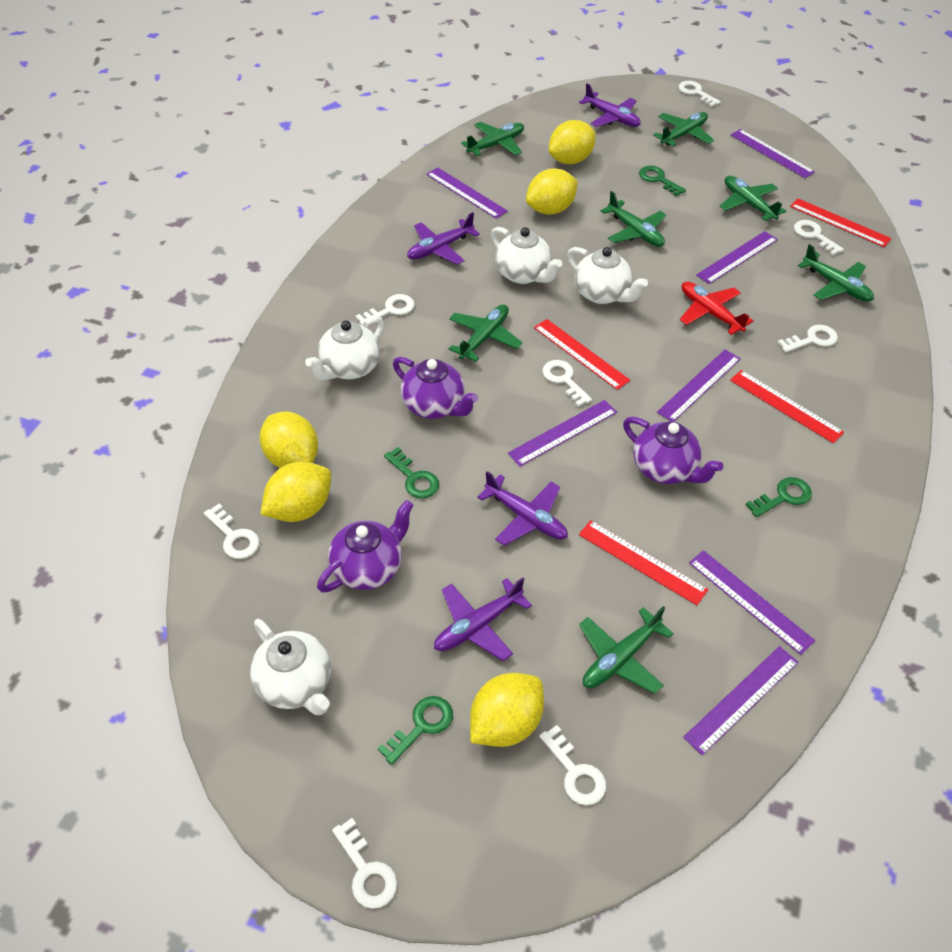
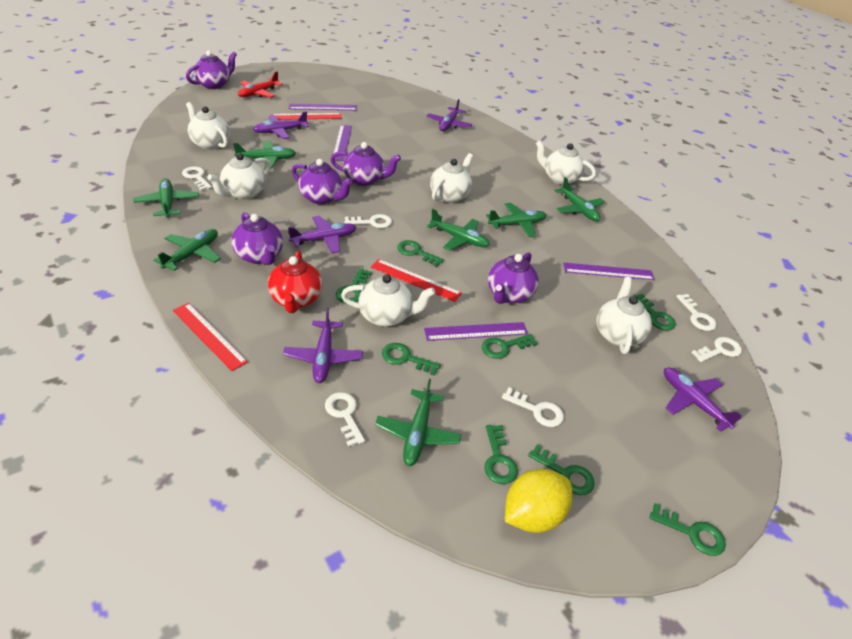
green key: 4 -> 8
purple plane: 4 -> 5
purple ruler: 7 -> 4
purple teapot: 3 -> 5
red ruler: 4 -> 3
red teapot: 0 -> 1
white key: 8 -> 6
white teapot: 4 -> 6
yellow lemon: 5 -> 1

